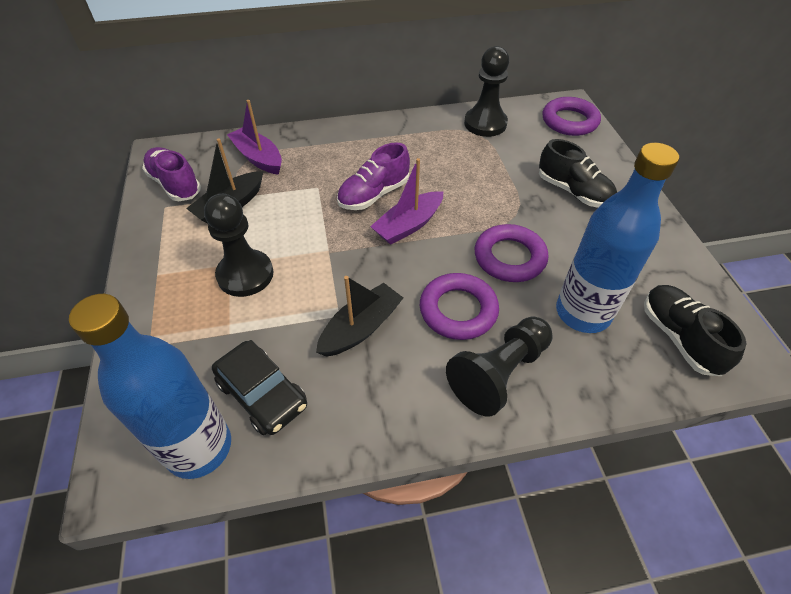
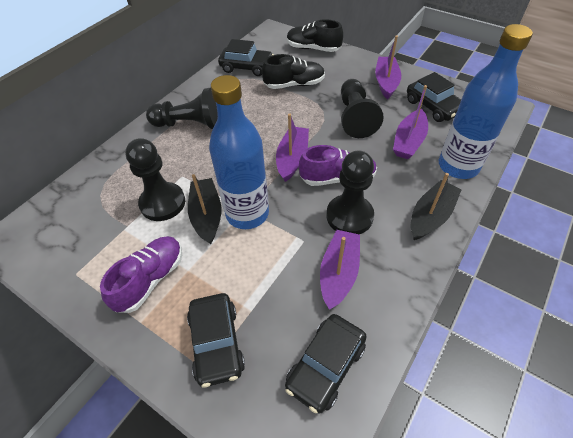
black car: 1 -> 4
black pawn: 3 -> 4
purple boat: 2 -> 4
purple ring: 3 -> 0

